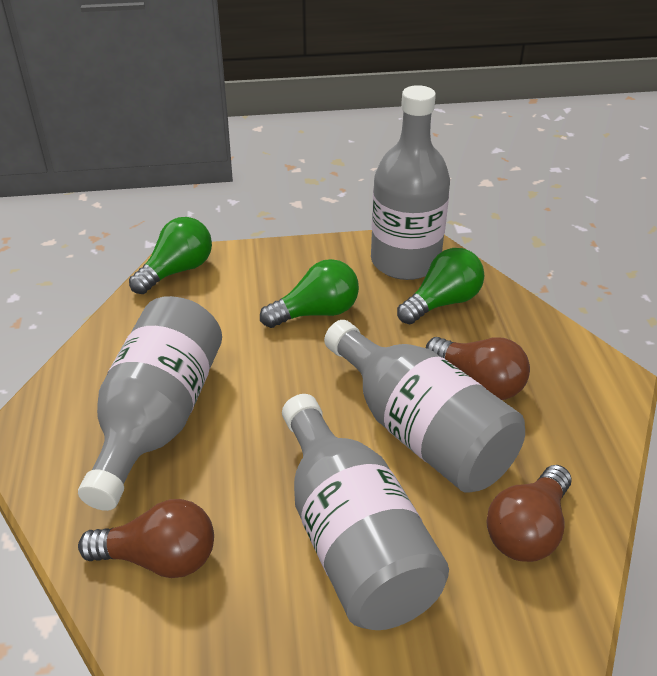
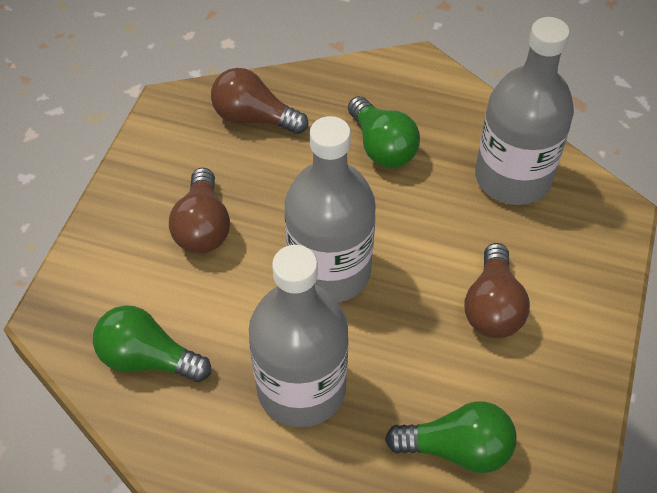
grey bottle: 4 -> 3

